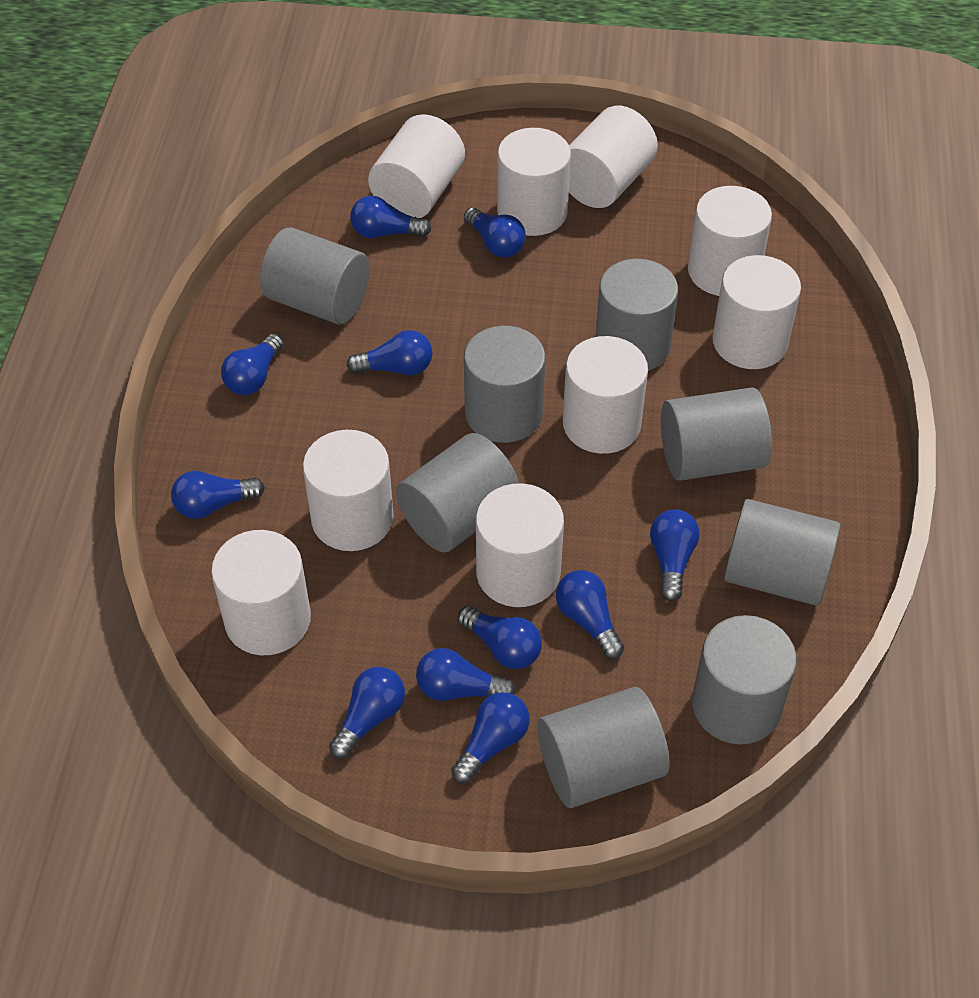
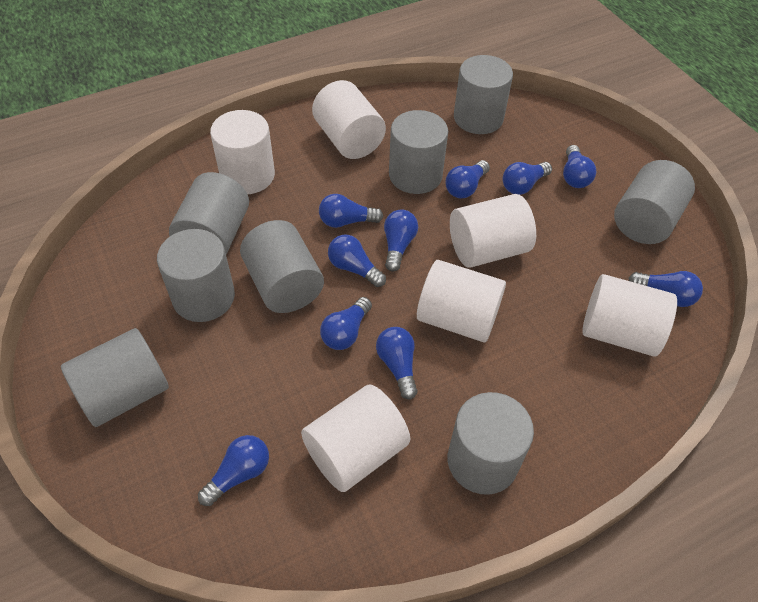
blue light bulb: 11 -> 10
white cylinder: 9 -> 6

